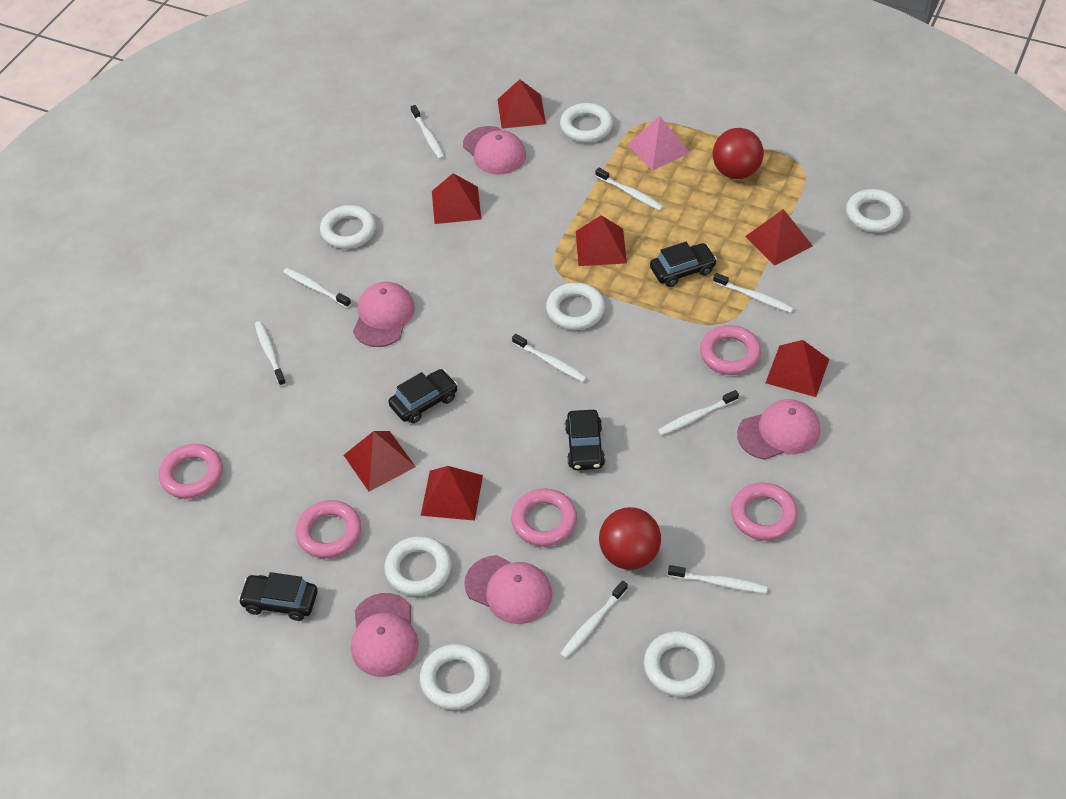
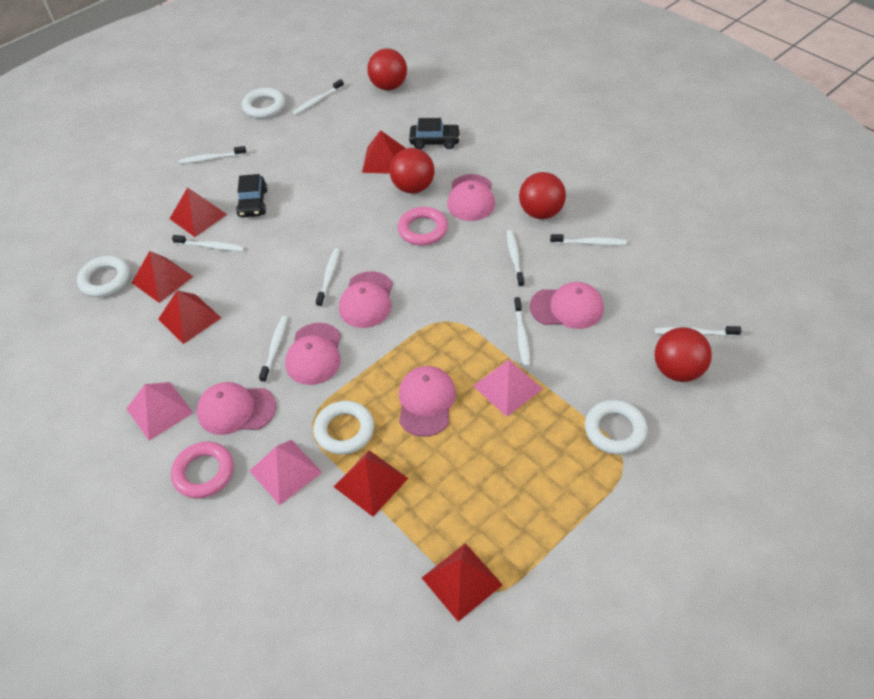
black car: 4 -> 2
pink cap: 5 -> 6
pink pyramid: 1 -> 3
pink ring: 5 -> 2
red ball: 2 -> 4
red pyramid: 7 -> 6
white ring: 7 -> 4

